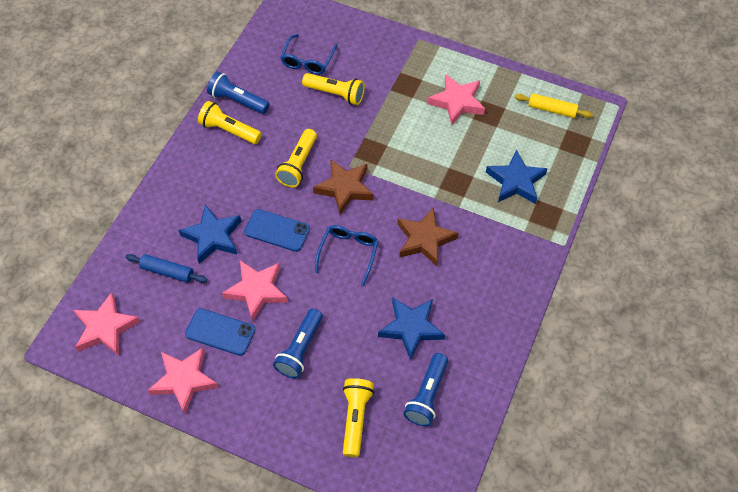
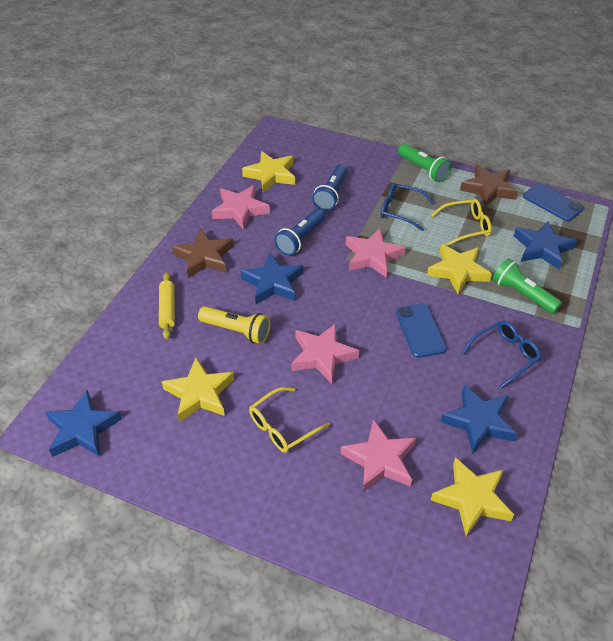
blue flashlight: 3 -> 2
blue rolling pin: 1 -> 0
blue star: 3 -> 4
green flashlight: 0 -> 2
yellow flashlight: 4 -> 1
yellow glasses: 0 -> 2
yellow star: 0 -> 4

